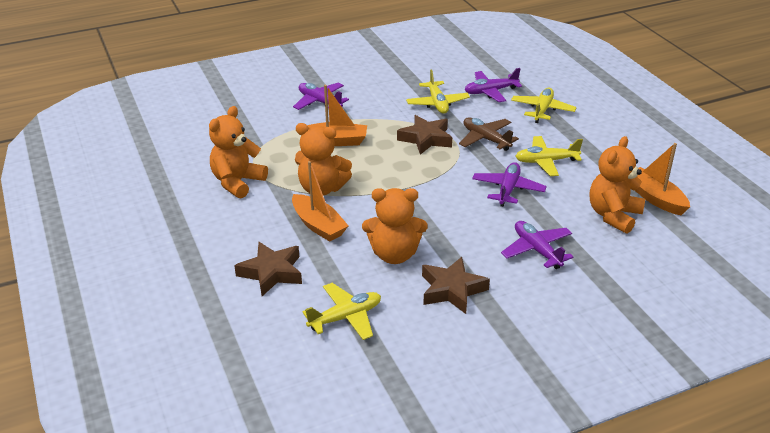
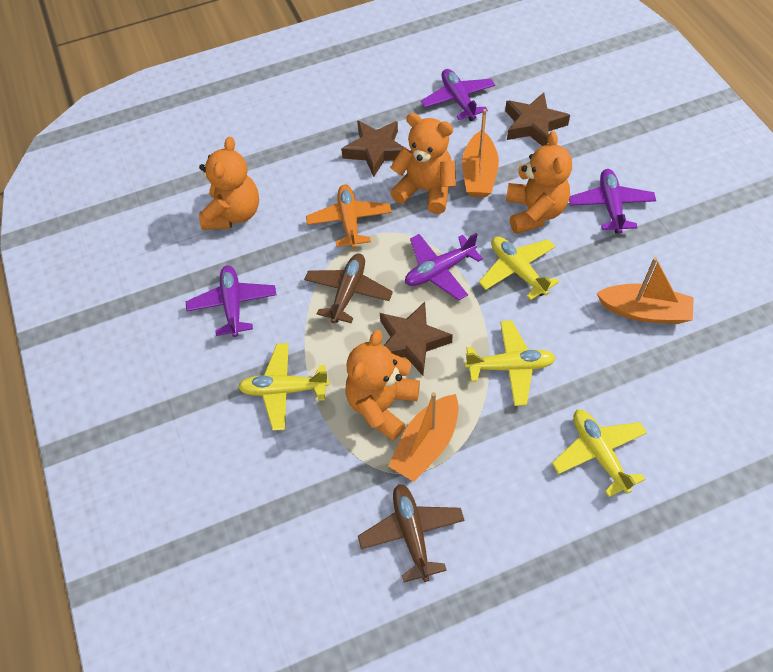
brown plane: 1 -> 2
orange plane: 0 -> 1

